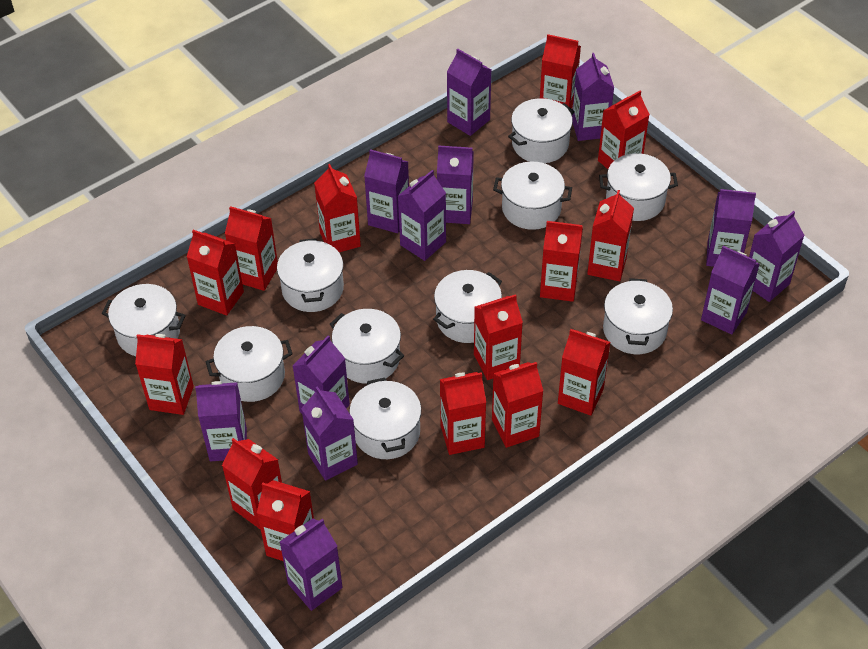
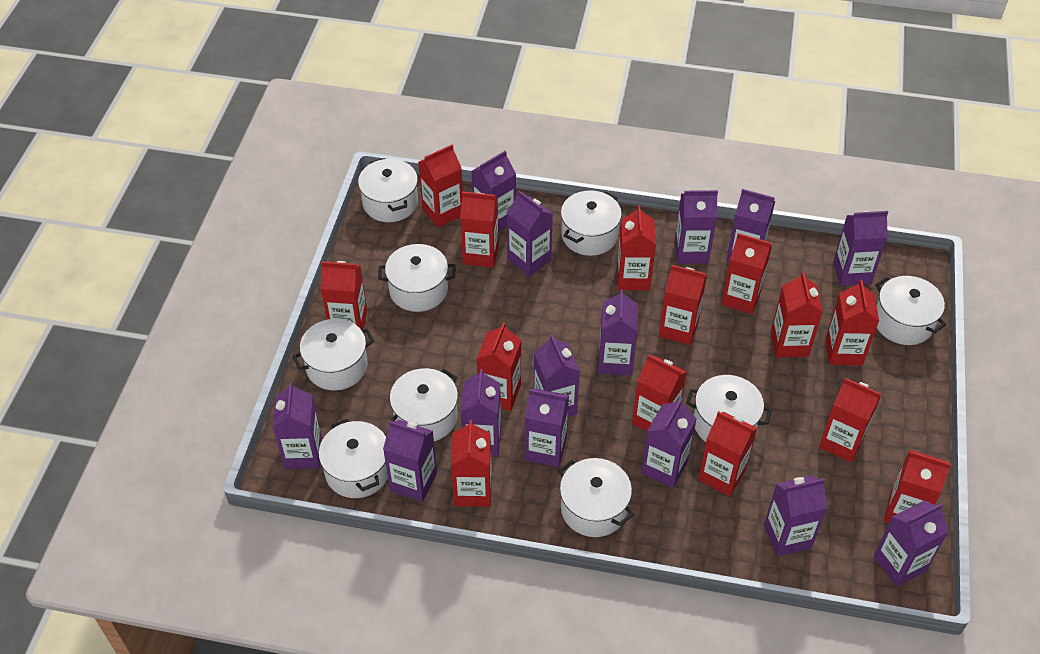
purple carton: 12 -> 14
white pot: 10 -> 9

